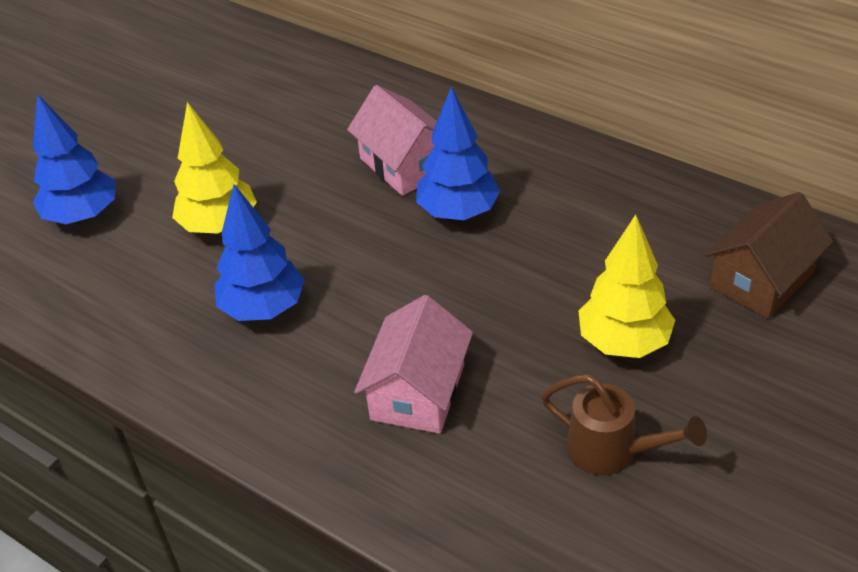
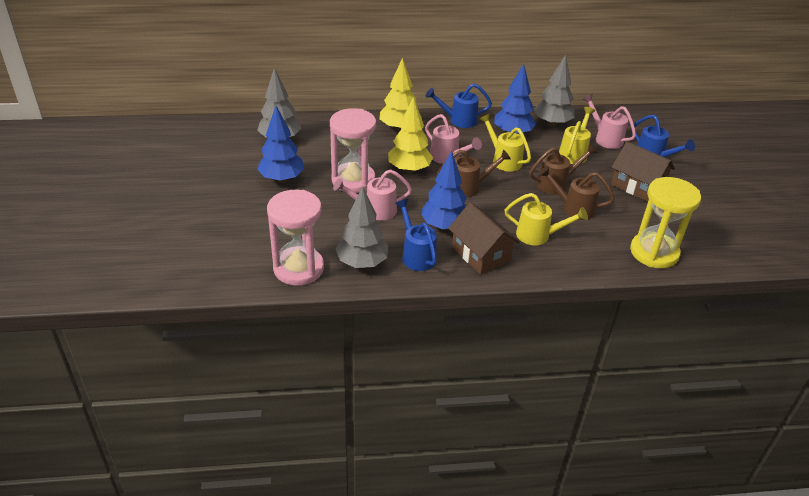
blue watering can: 0 -> 3
brown house: 1 -> 2
brown watering can: 1 -> 3
grey tree: 0 -> 3
pink hourglass: 0 -> 2
pink house: 2 -> 0
pink watering can: 0 -> 3
yellow hourglass: 0 -> 1
yellow watering can: 0 -> 3

